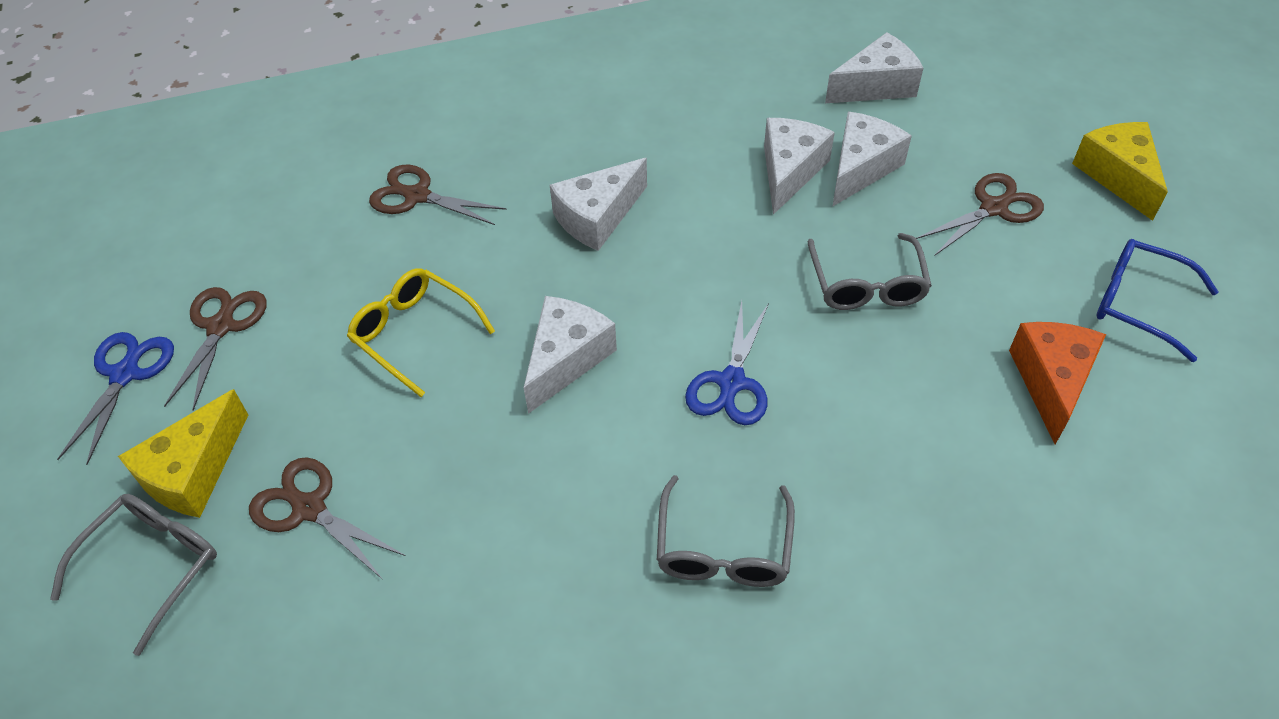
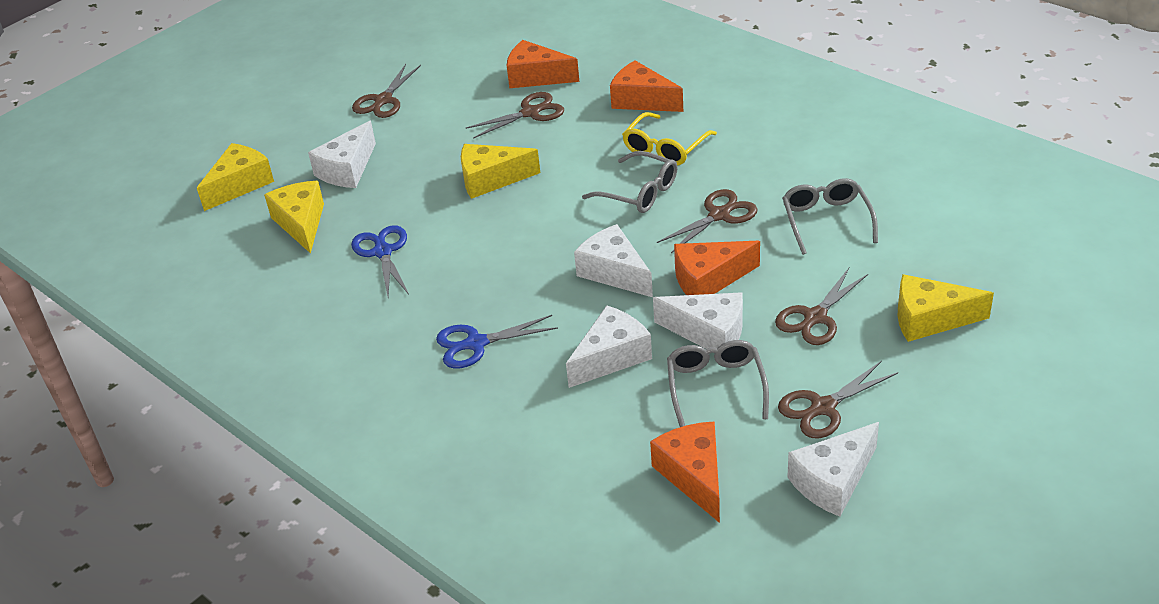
blue glasses: 1 -> 0
brown scissors: 4 -> 5
orange cheese: 1 -> 4
yellow cheese: 2 -> 4

